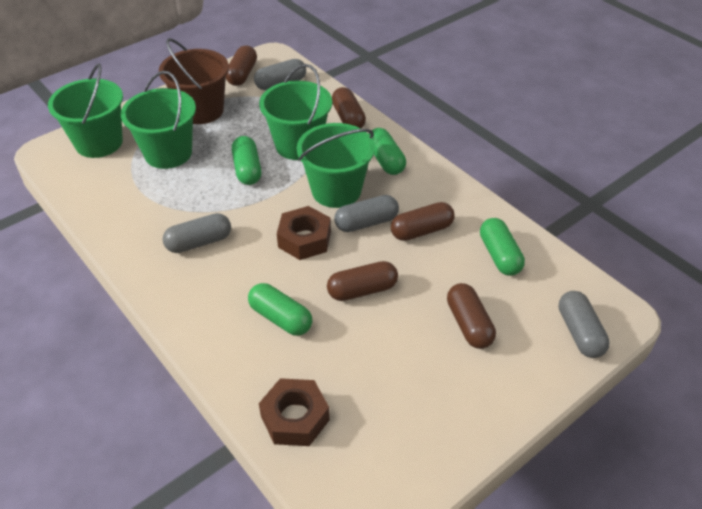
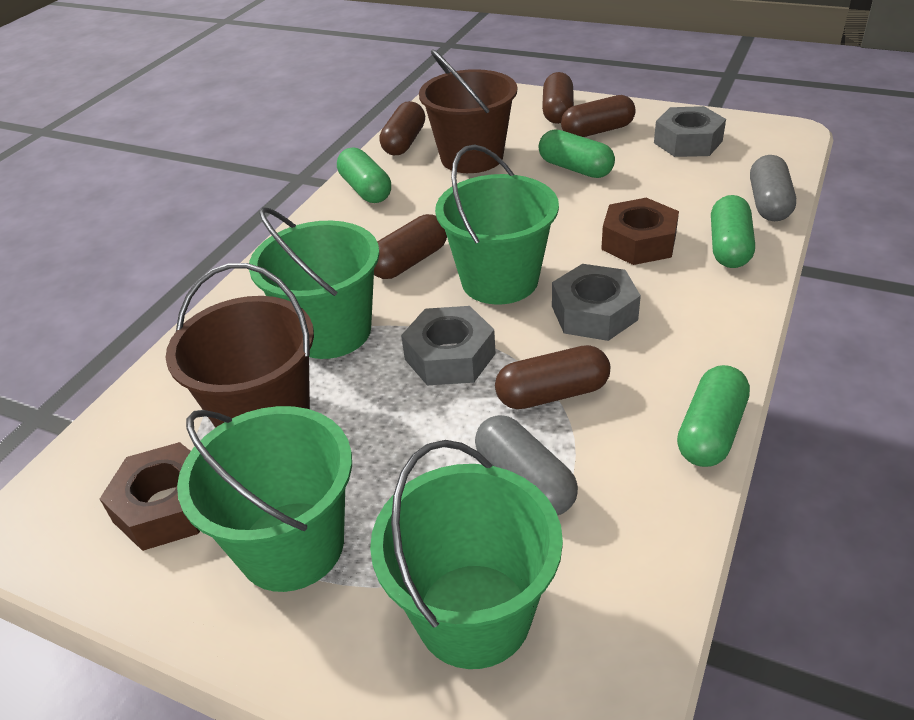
brown bucket: 1 -> 2
grey capsule: 4 -> 2
grey nut: 0 -> 3

